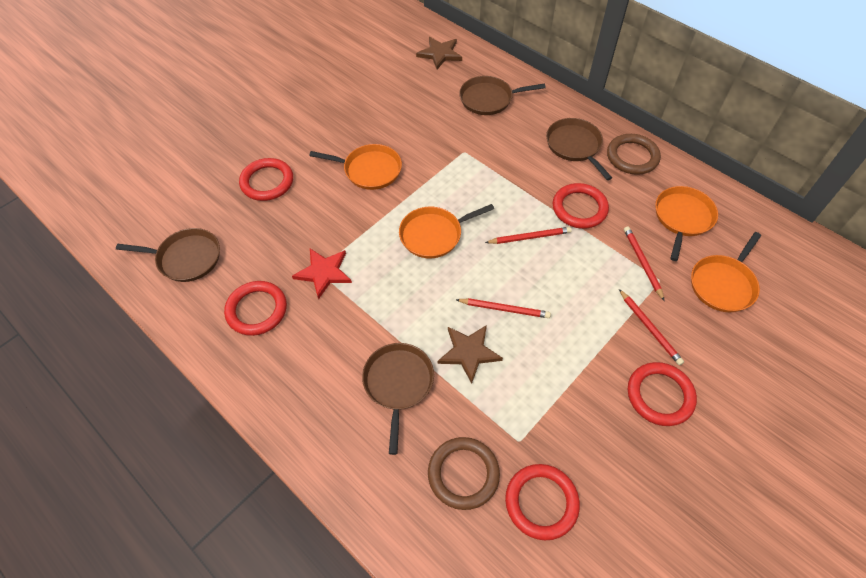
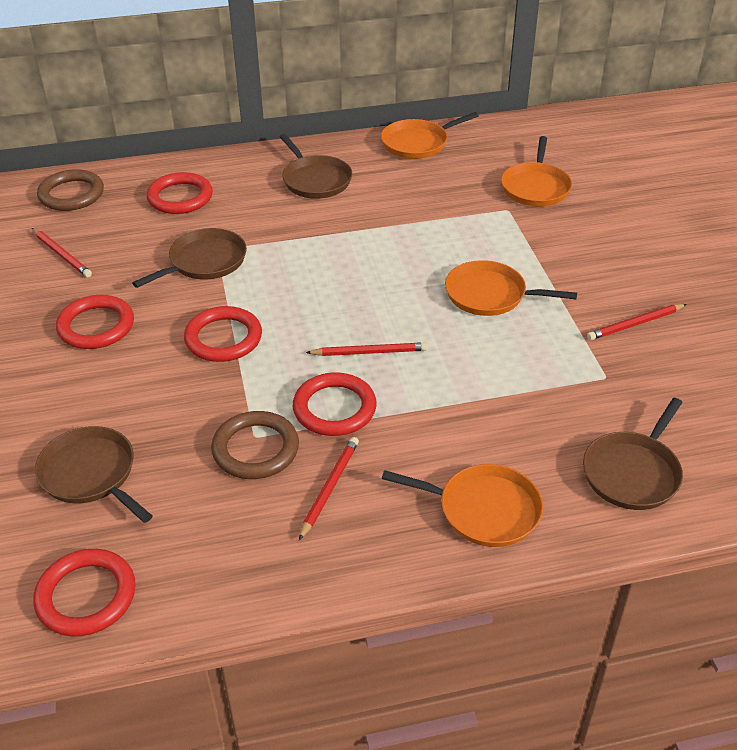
brown star: 2 -> 0
red star: 1 -> 0

